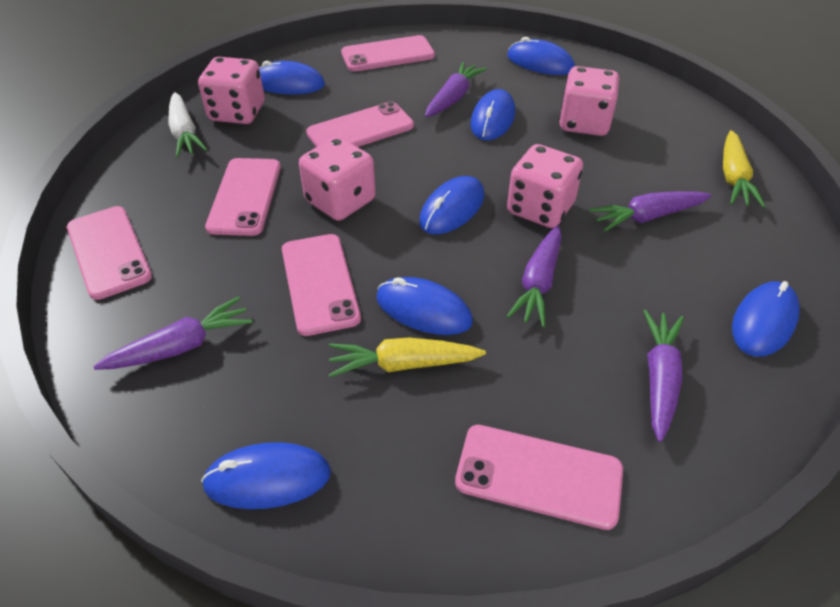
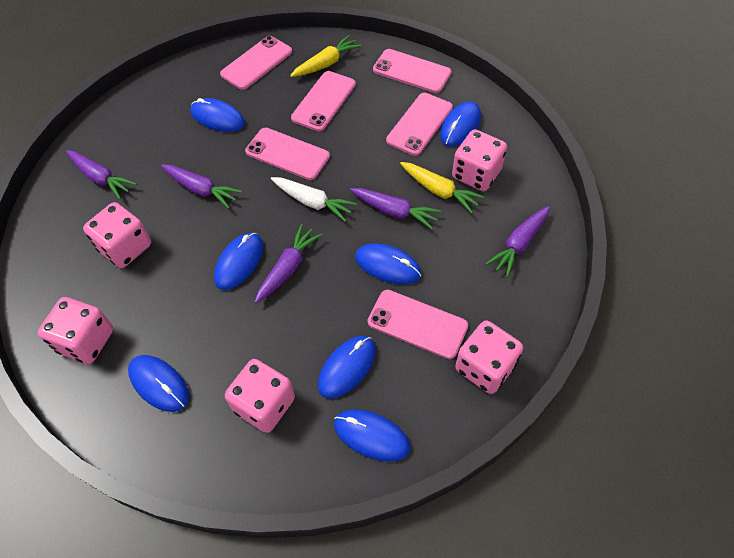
pink dice: 4 -> 5

